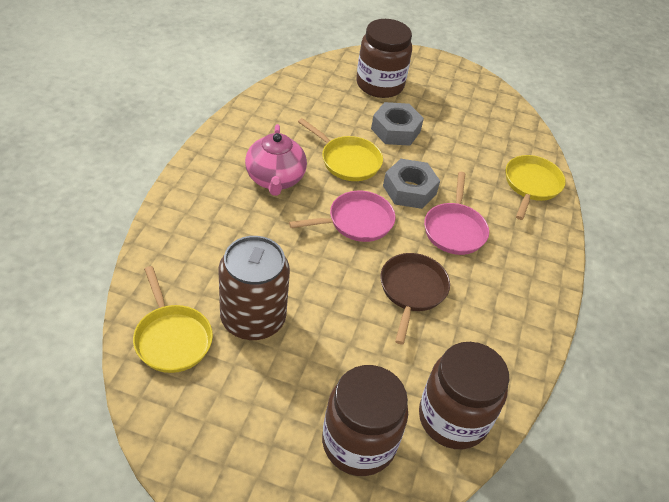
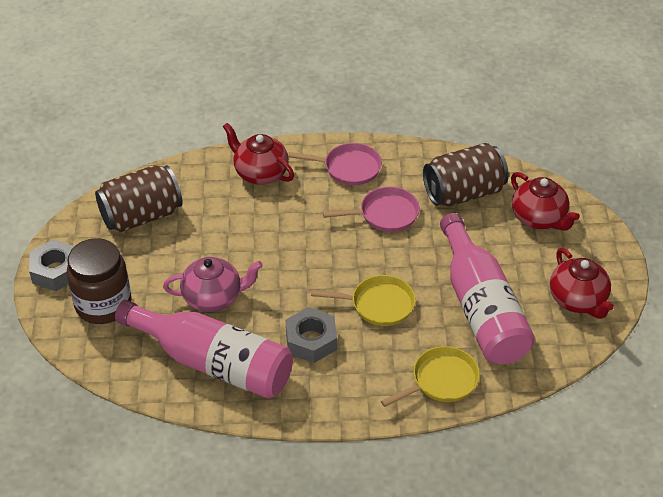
brown can: 1 -> 2
brown jar: 3 -> 1
brown pan: 1 -> 0
pink bottle: 0 -> 2
red teapot: 0 -> 3
yellow pan: 3 -> 2

